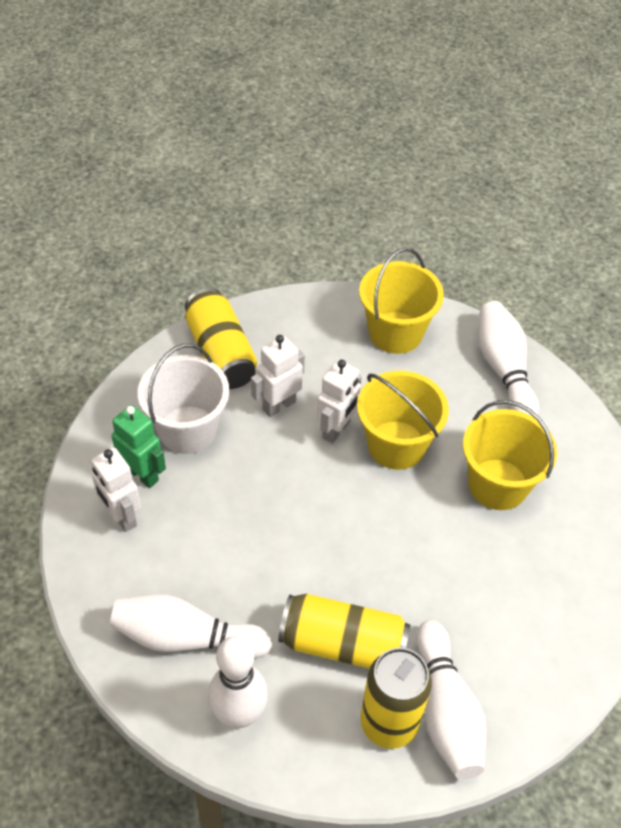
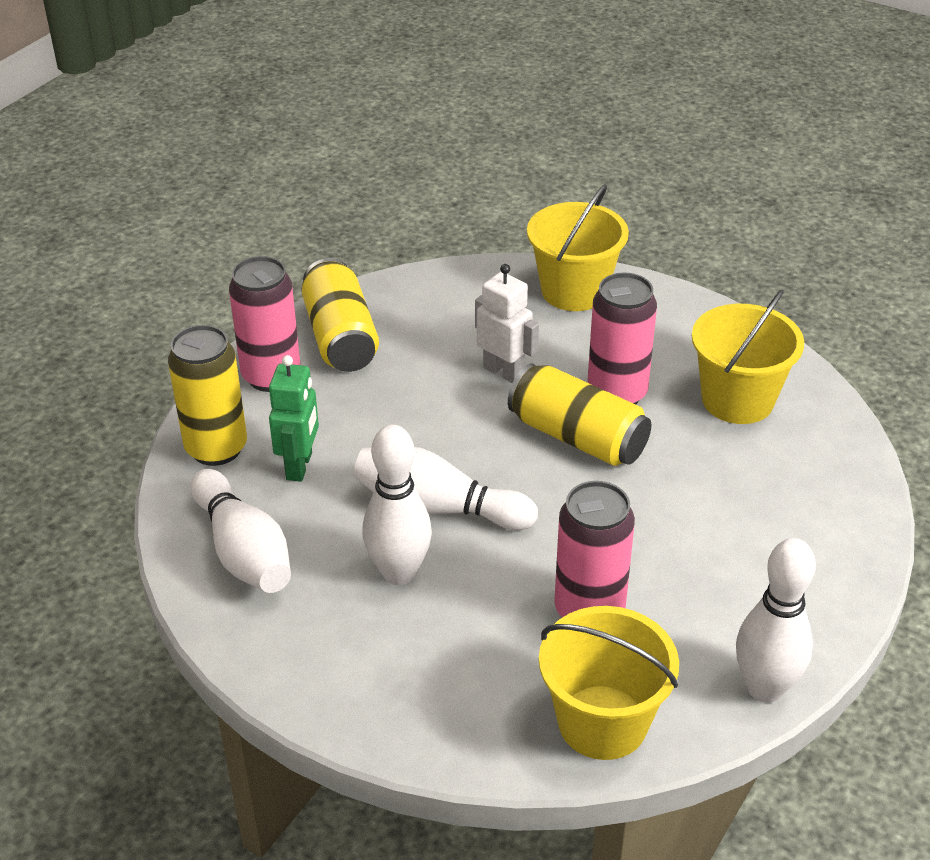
pink can: 0 -> 3
white bucket: 1 -> 0
white robot: 3 -> 1

